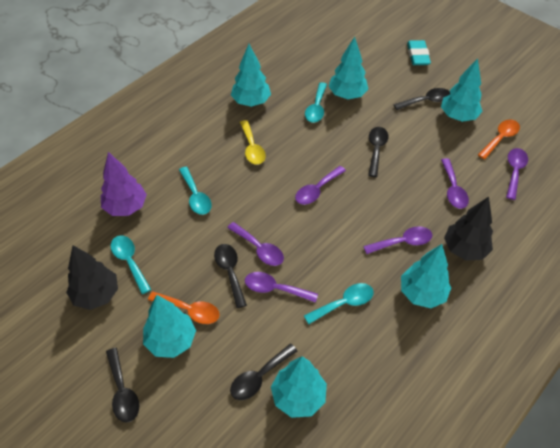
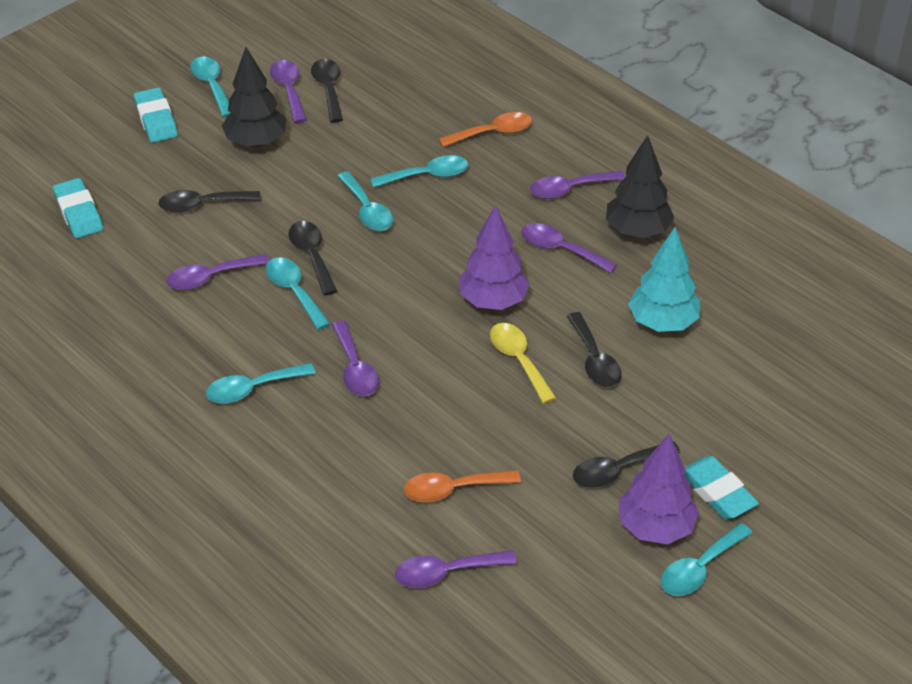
purple tree: 1 -> 2
turquoise eraser: 1 -> 3
turquoise spoon: 4 -> 6
turquoise tree: 6 -> 1

